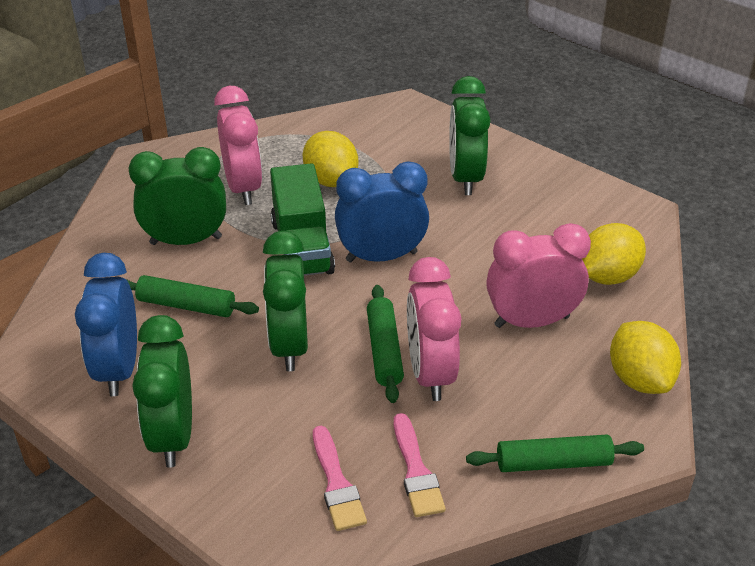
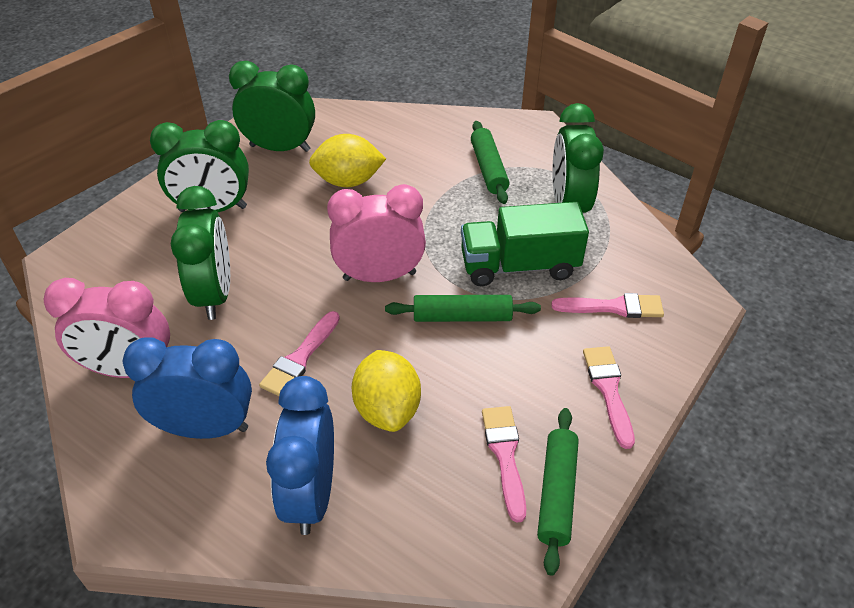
pink brush: 2 -> 4
pink clock: 3 -> 2
yellow lemon: 3 -> 2

